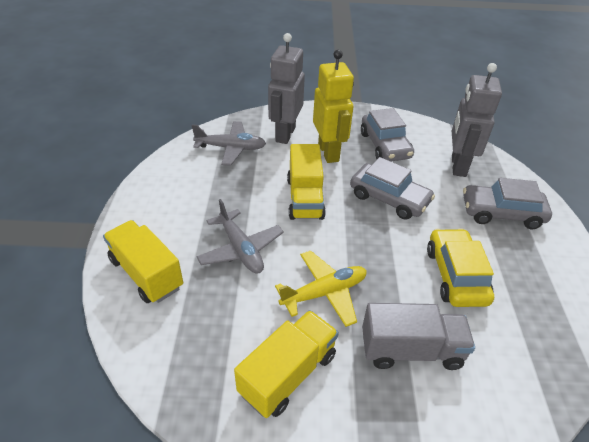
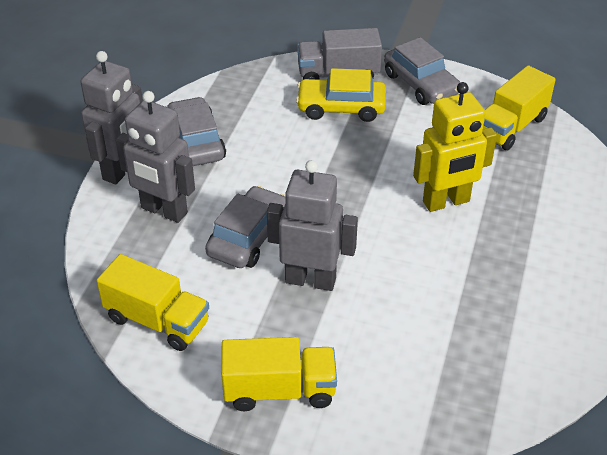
grey plane: 2 -> 0
grey robot: 2 -> 3
yellow plane: 1 -> 0

